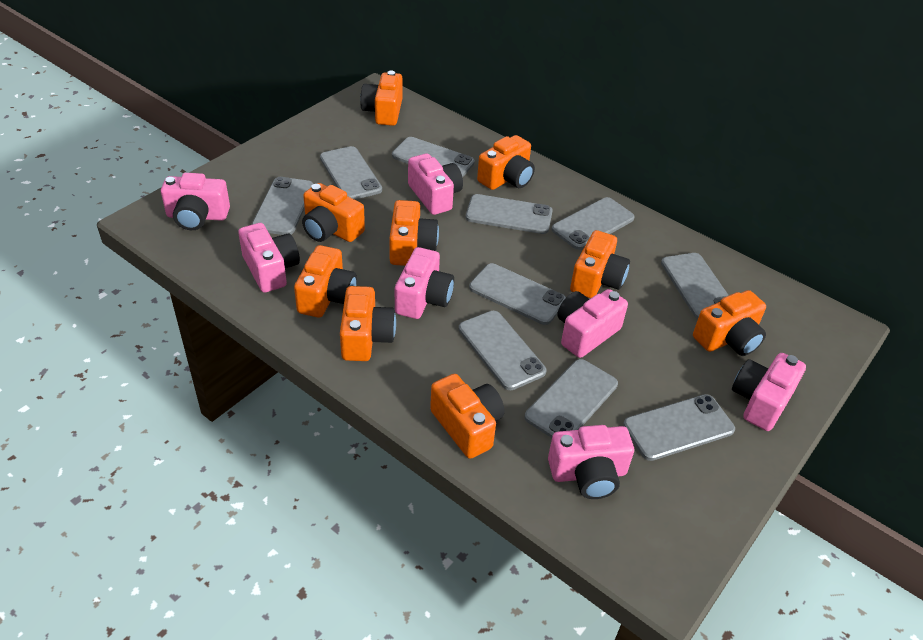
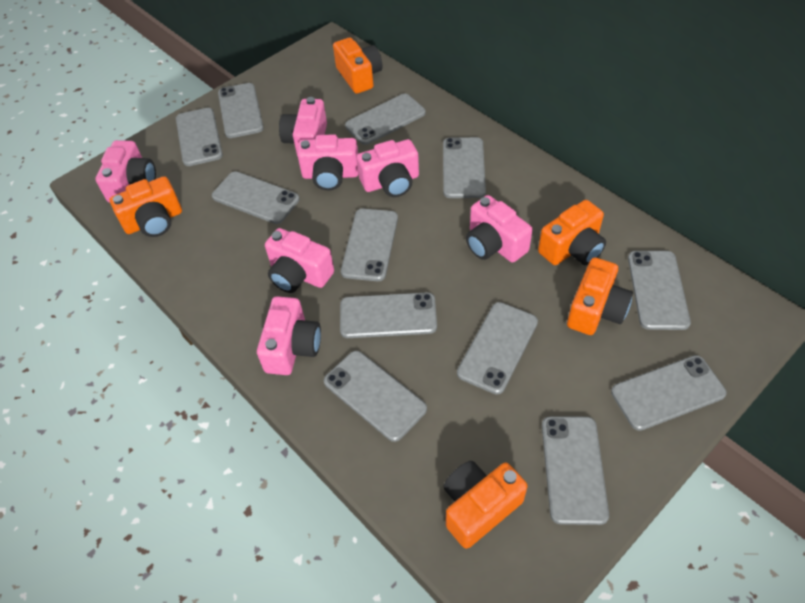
grey phone: 10 -> 12
orange camera: 9 -> 5

